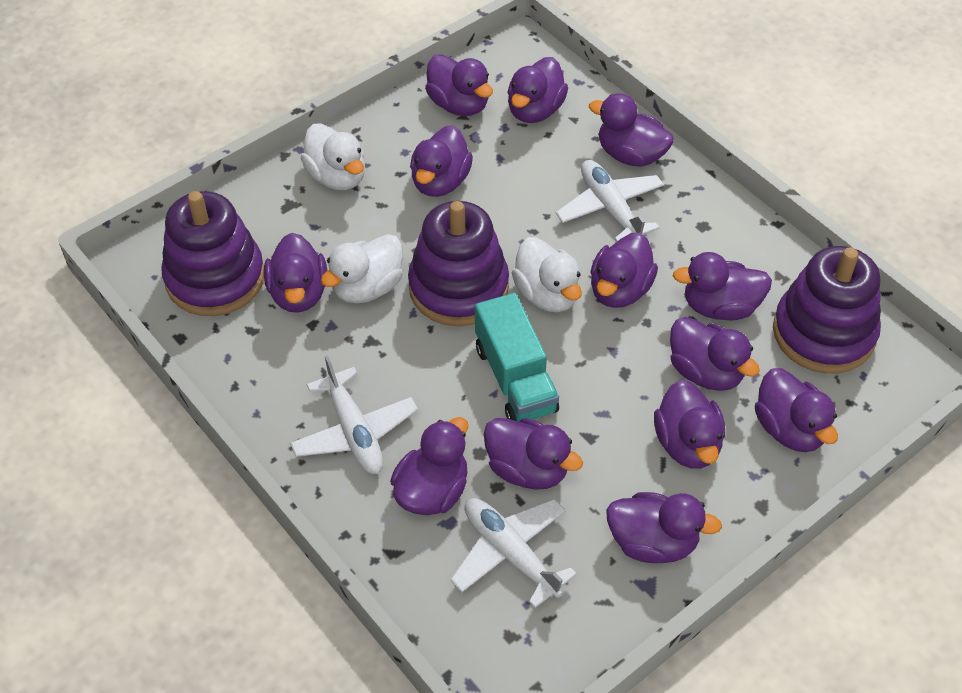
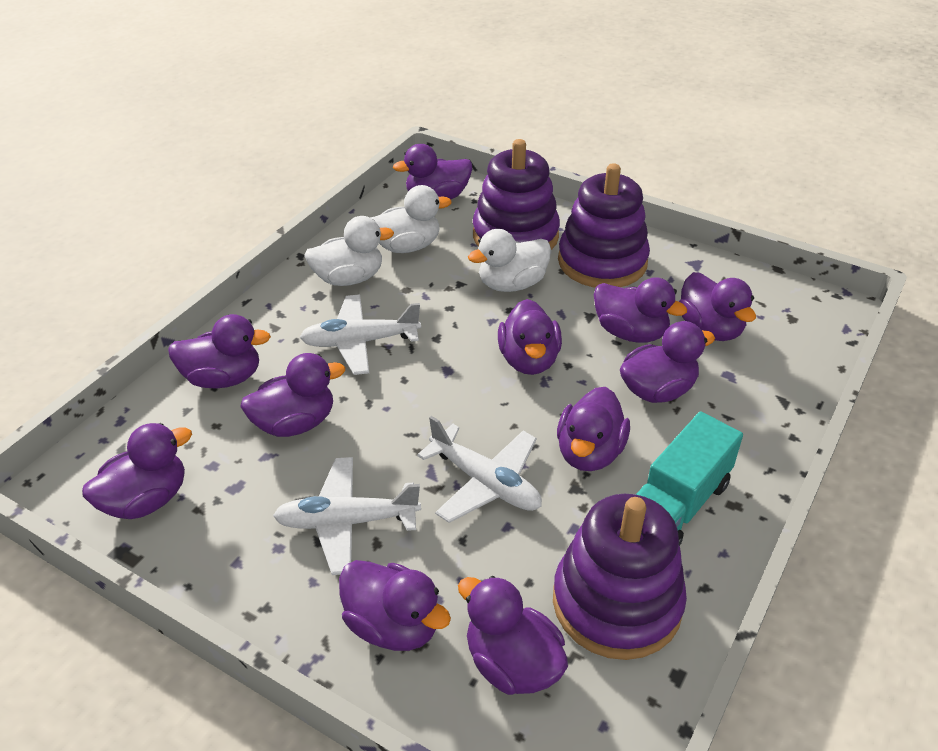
purple duck: 13 -> 11

